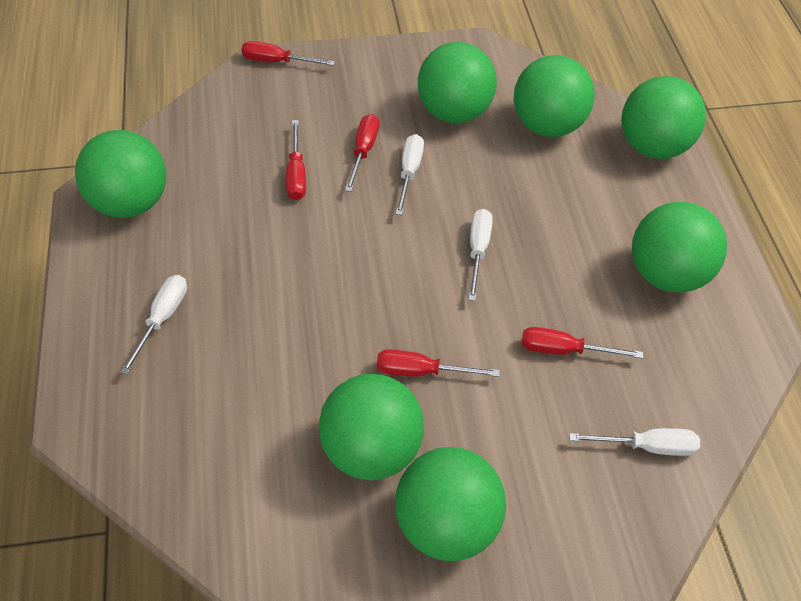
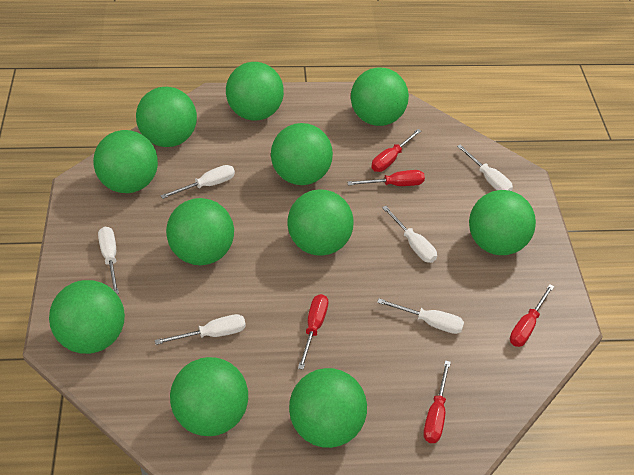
green ball: 7 -> 11
white screwdriver: 4 -> 6

